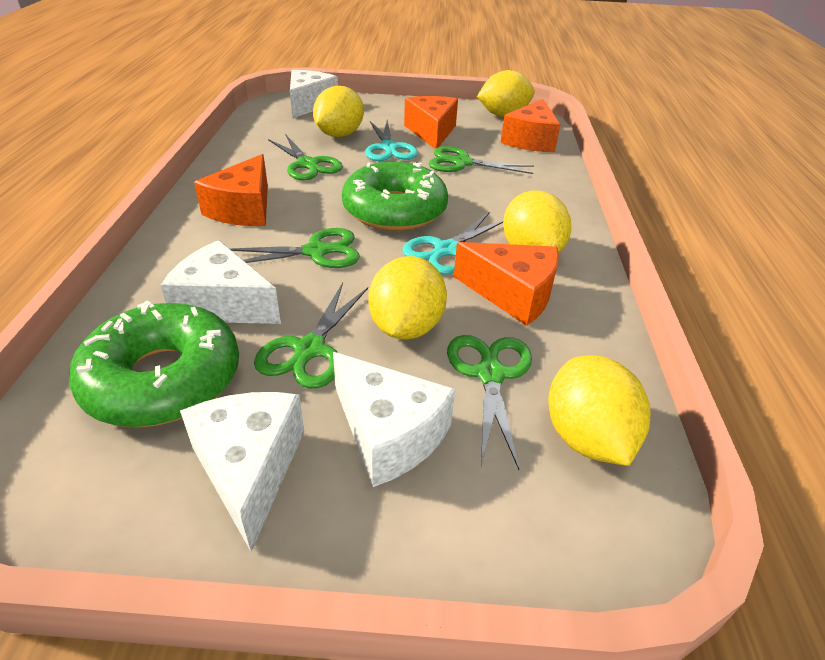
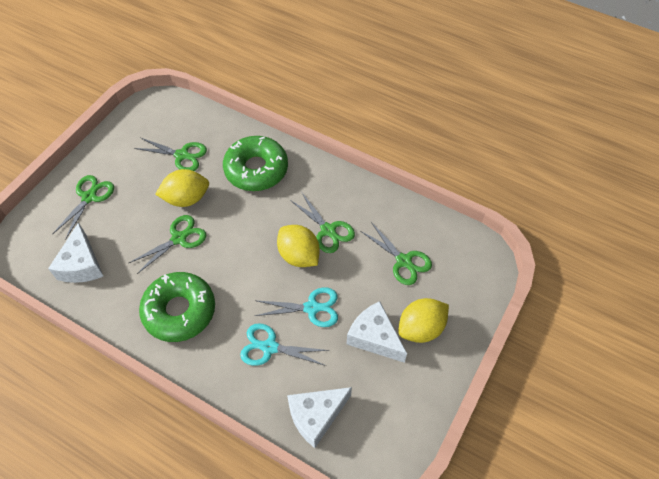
orange cheese: 4 -> 0
white cheese: 4 -> 3
yellow lemon: 5 -> 3

